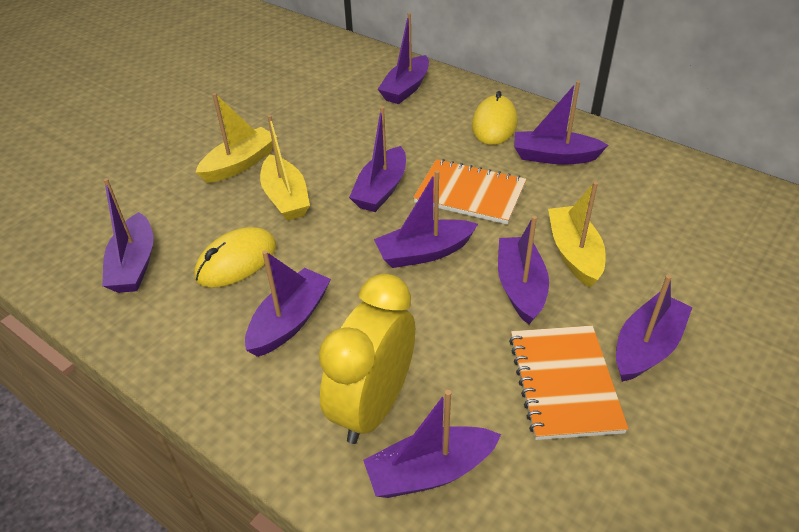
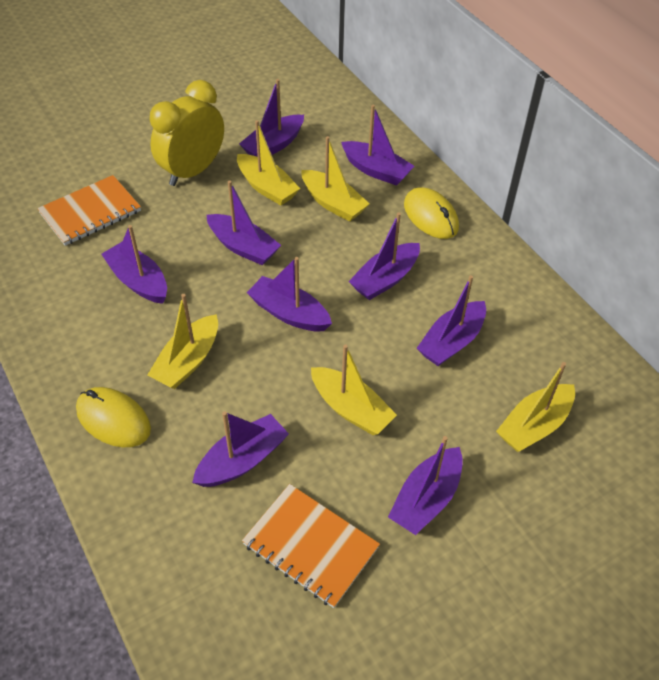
yellow boat: 3 -> 5

